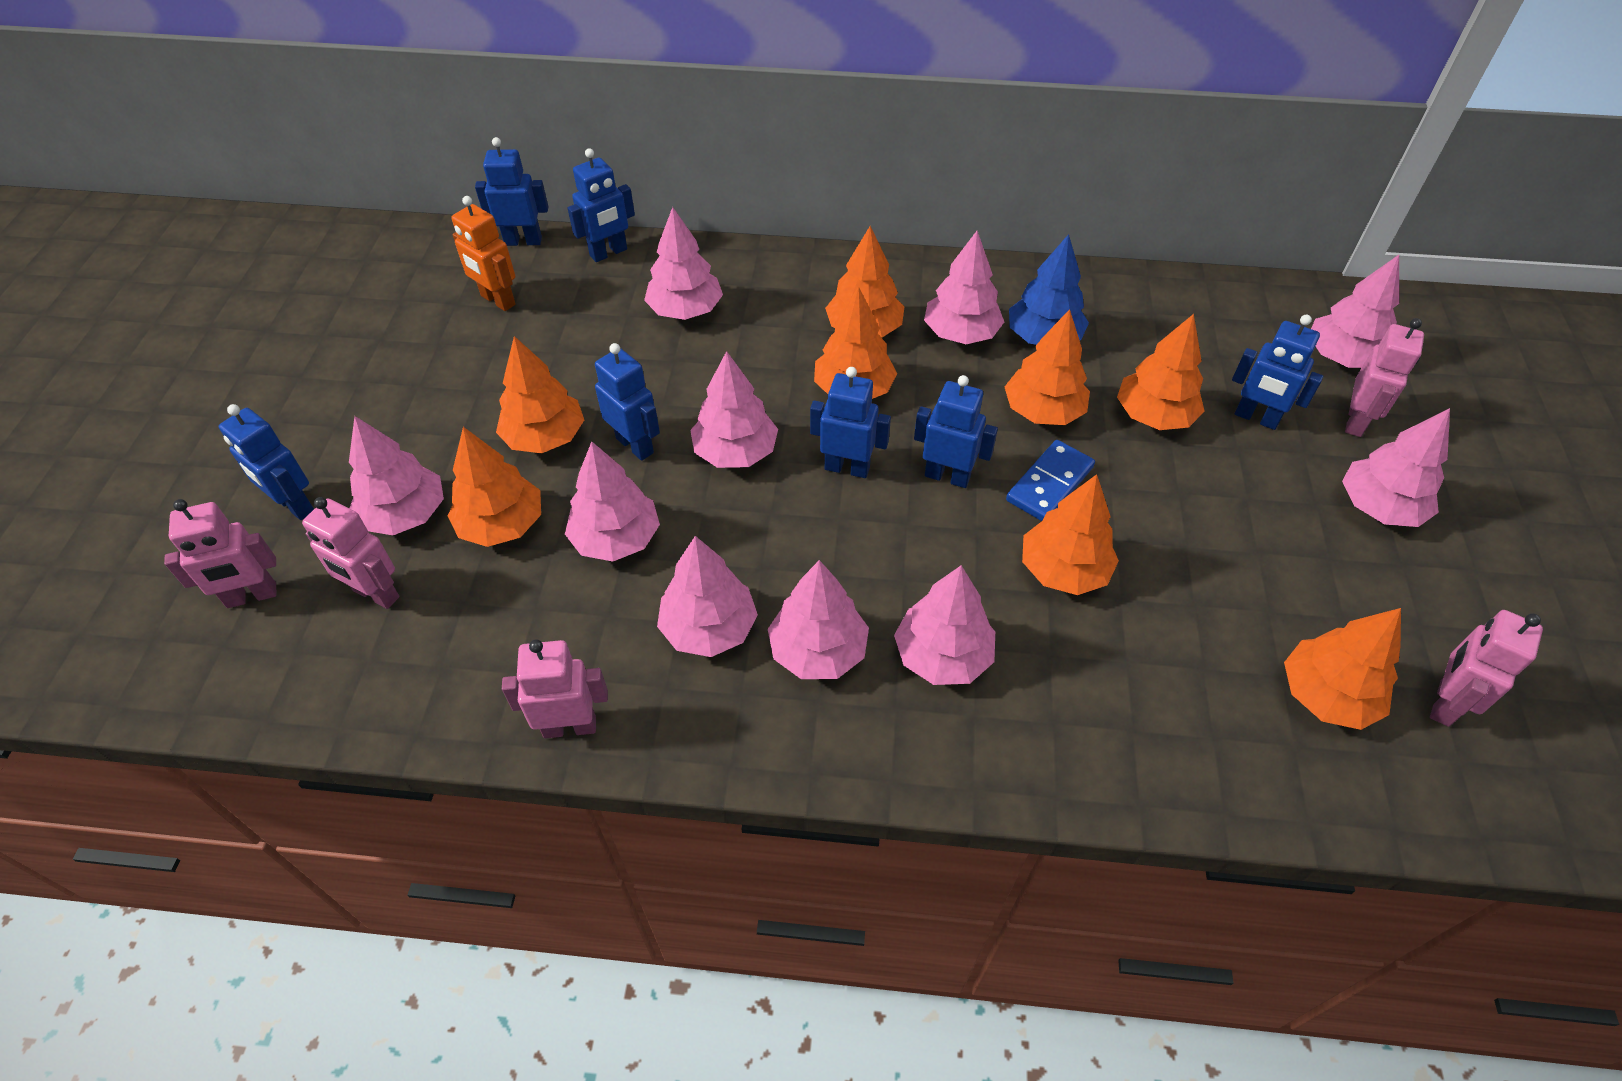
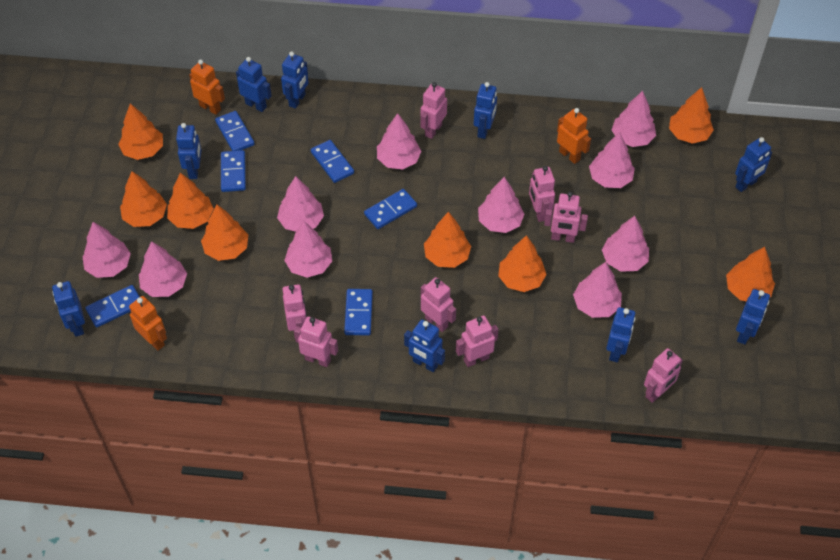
blue domino: 1 -> 6
blue robot: 7 -> 9
blue tree: 1 -> 0
orange robot: 1 -> 3
pink robot: 5 -> 8

